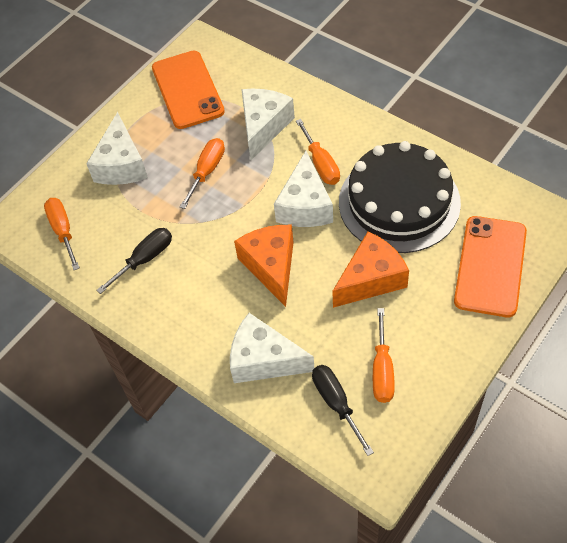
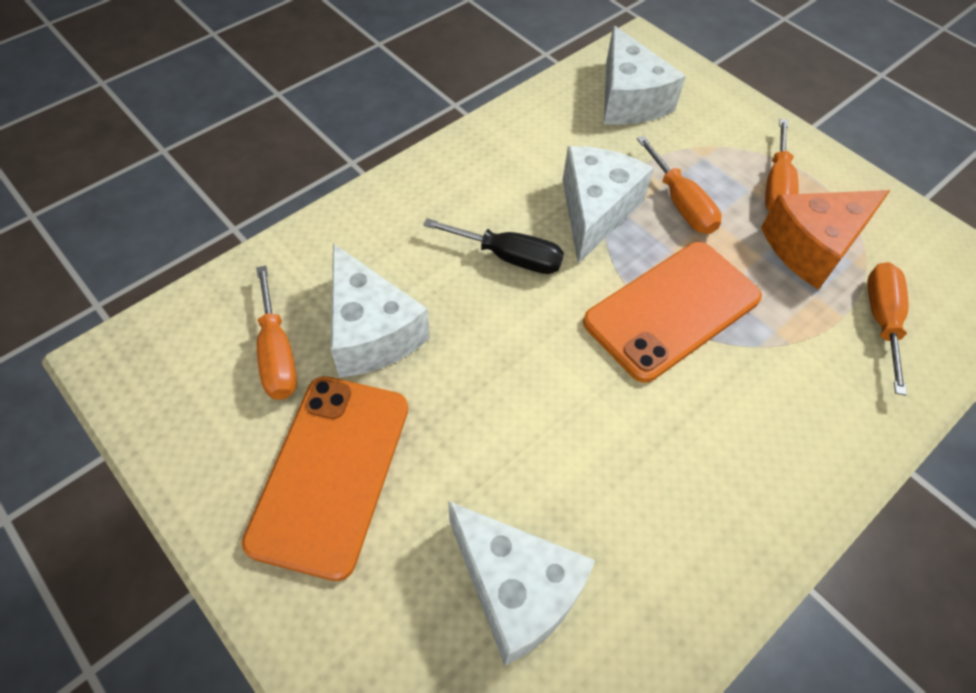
black cake: 1 -> 0
black screwdriver: 2 -> 1
orange cheese: 2 -> 1

